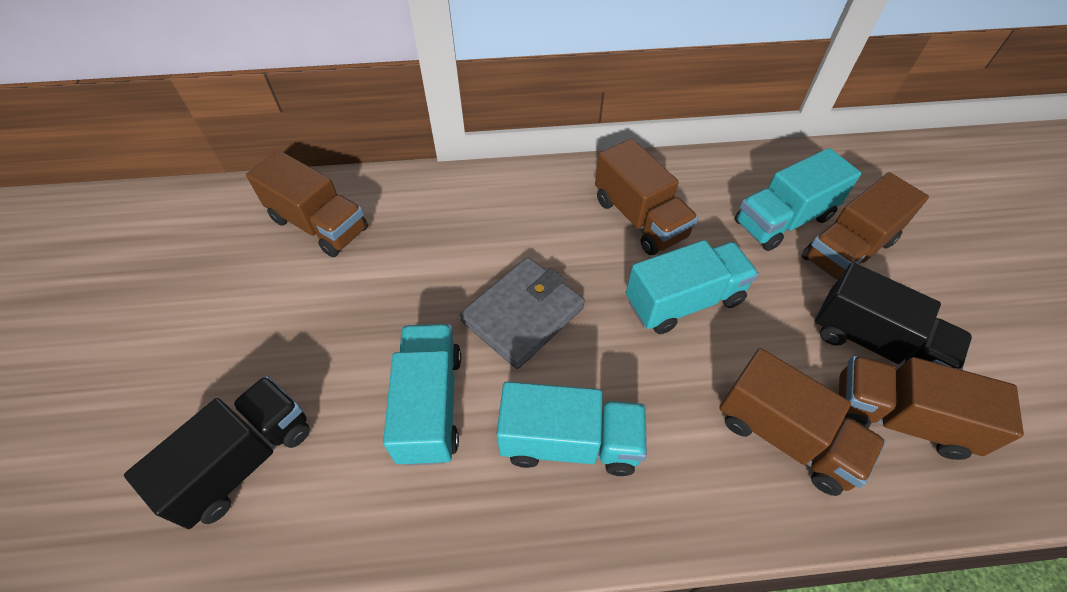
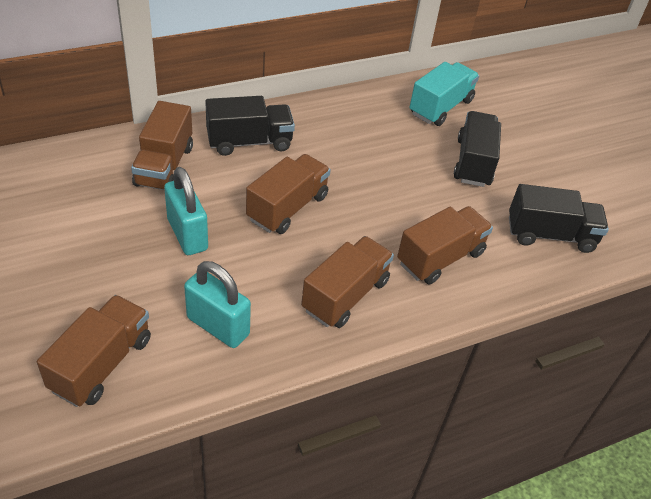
black truck: 2 -> 3
grey wallet: 1 -> 0
turquoise padlock: 0 -> 2
turquoise truck: 4 -> 1

